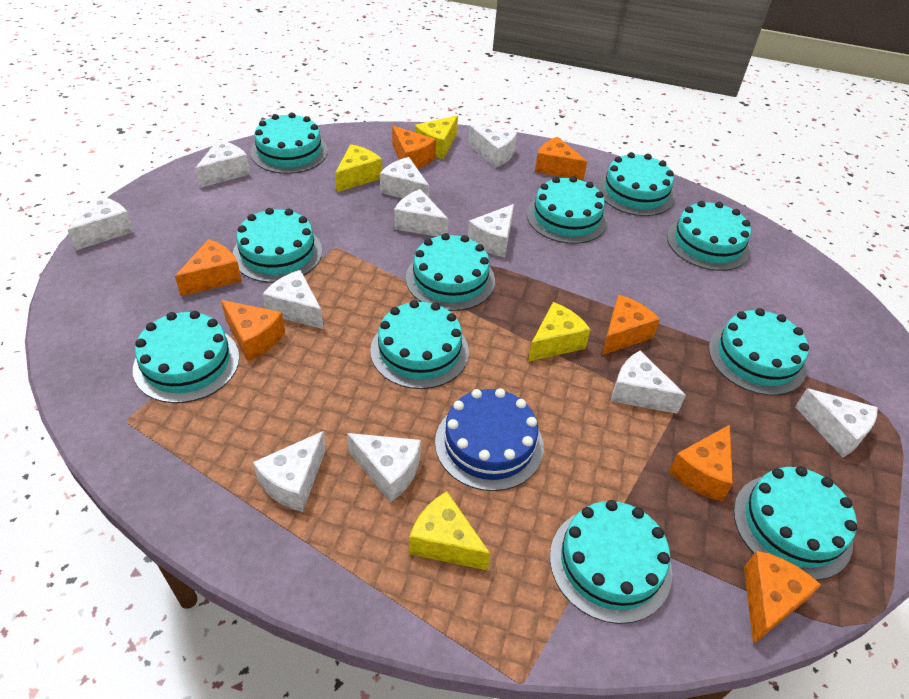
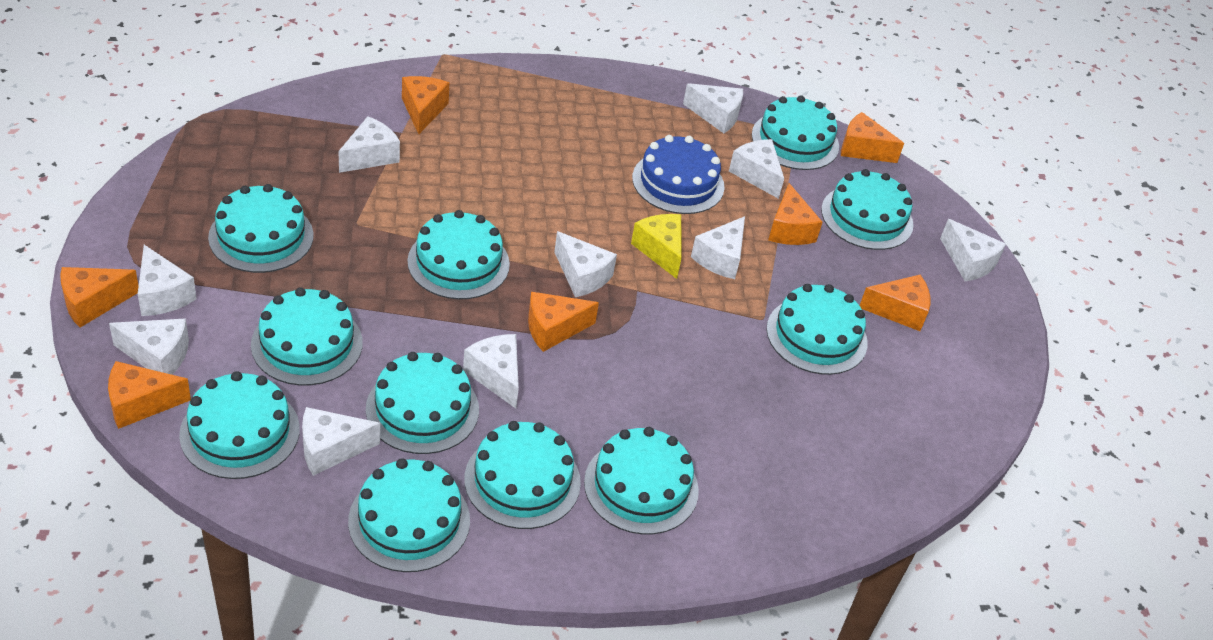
white cheese: 11 -> 10
yellow cheese: 4 -> 1

